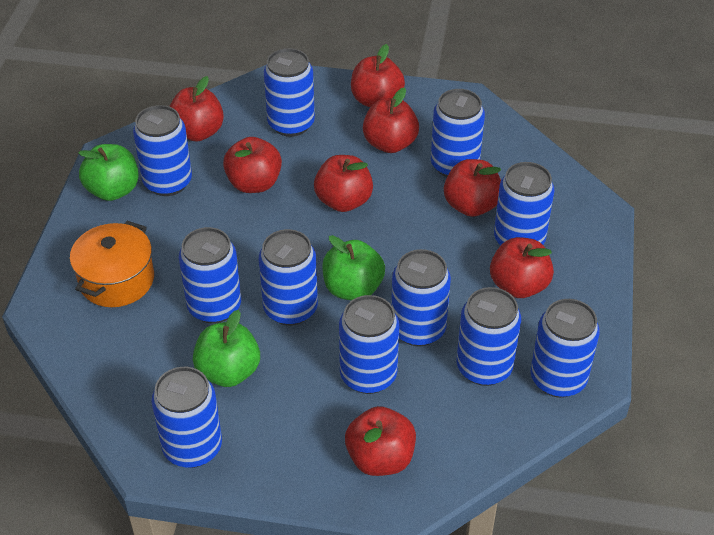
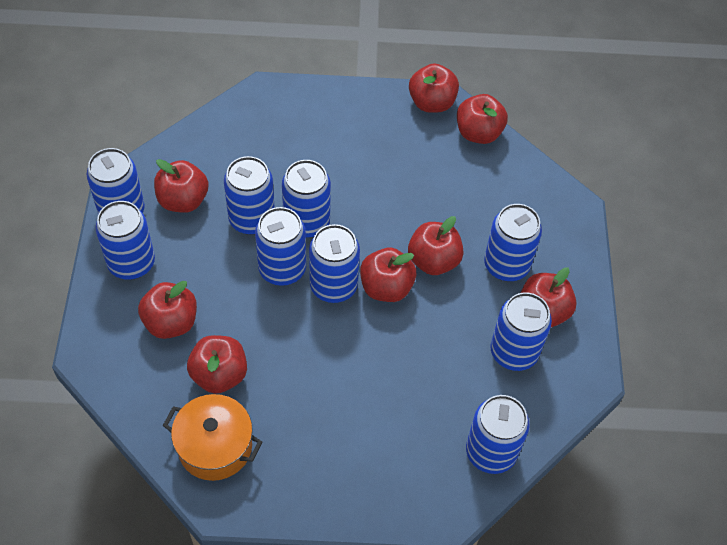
blue can: 11 -> 9
green apple: 3 -> 0

